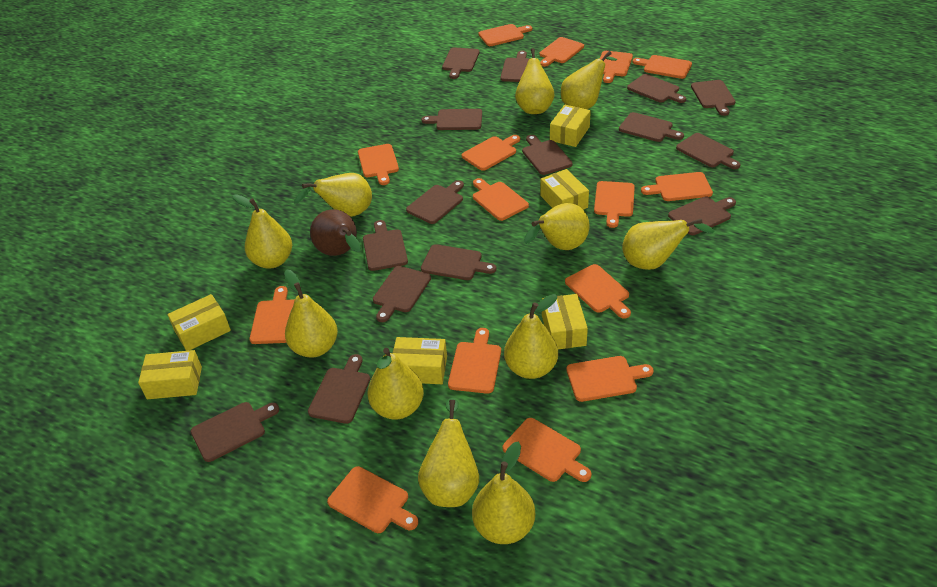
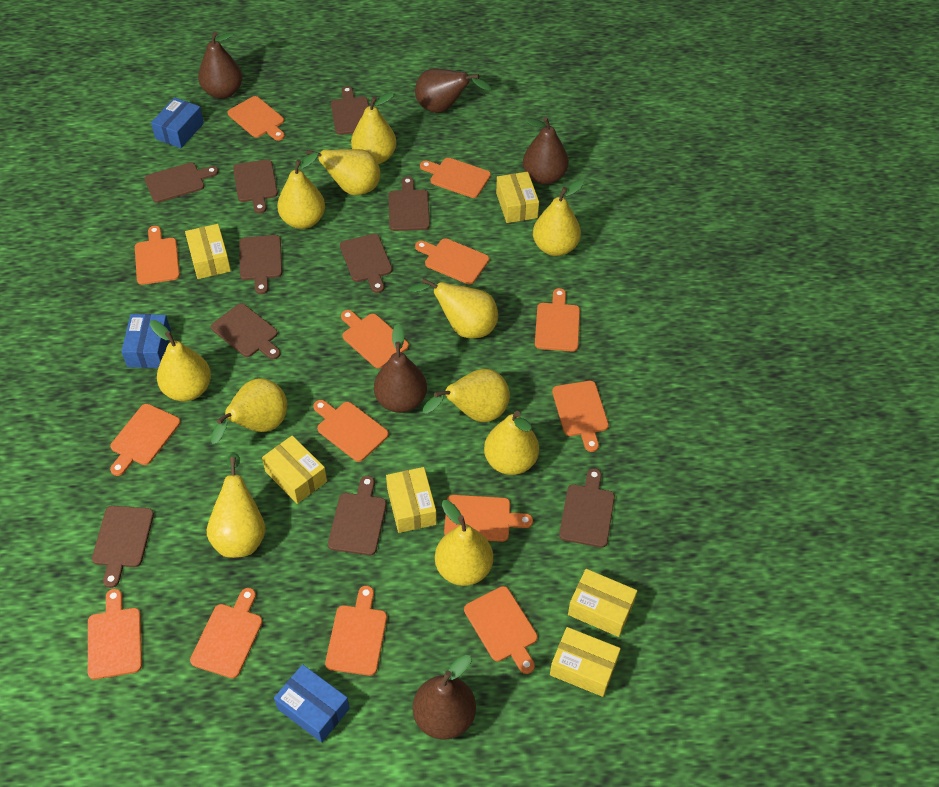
blue box: 0 -> 3
brown cutting board: 15 -> 10
brown pear: 1 -> 5
orange cutting board: 15 -> 14

